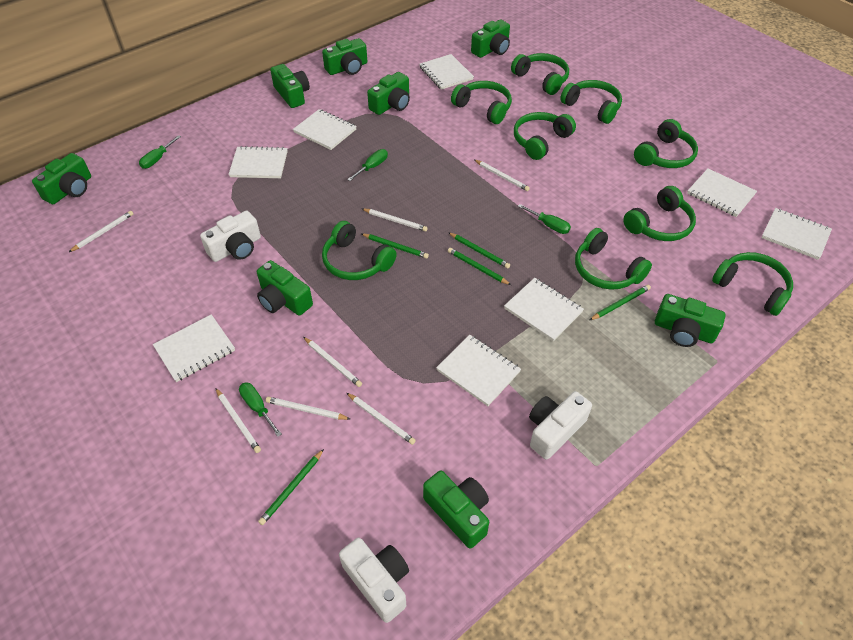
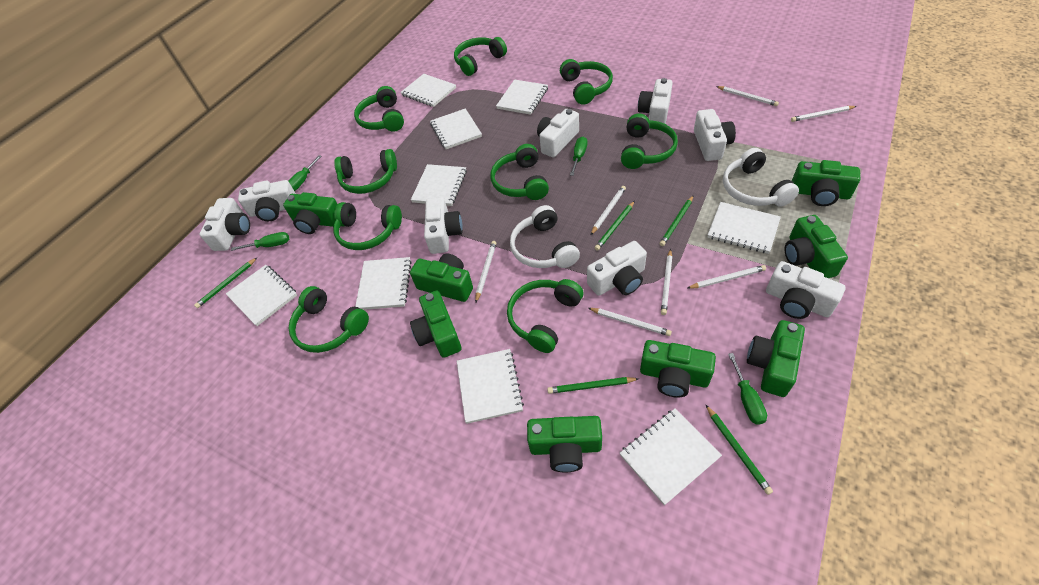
white camera: 3 -> 8
white headphones: 0 -> 2
white notebook: 8 -> 9

